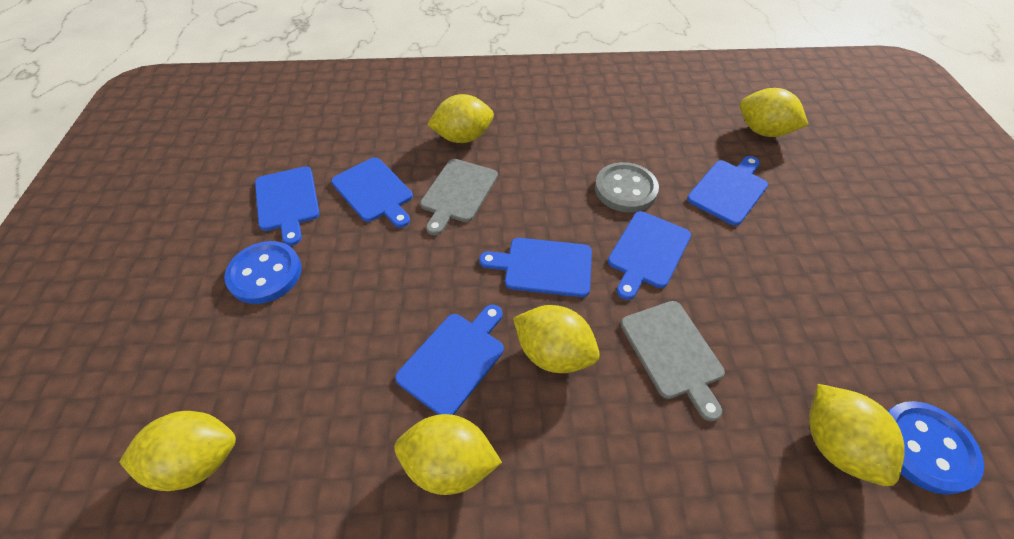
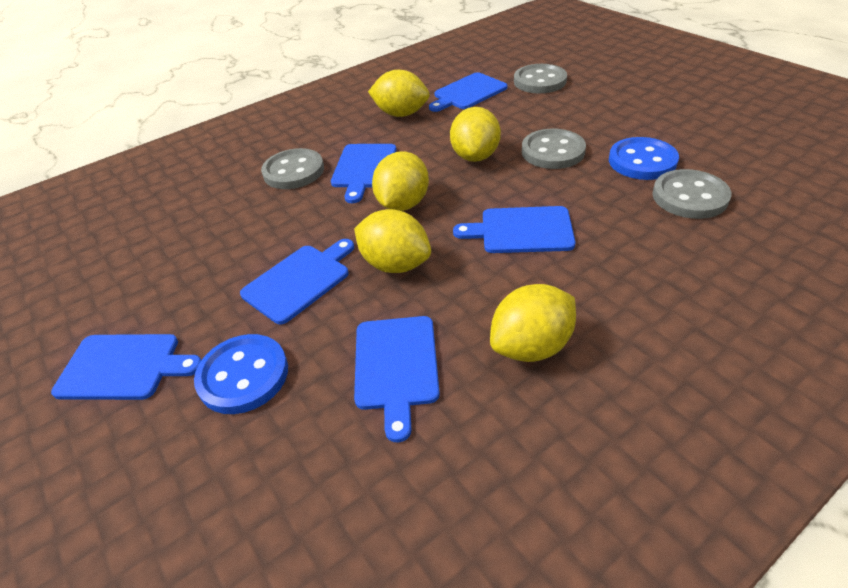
grey button: 1 -> 4
grey cutting board: 2 -> 0
yellow lemon: 6 -> 5

